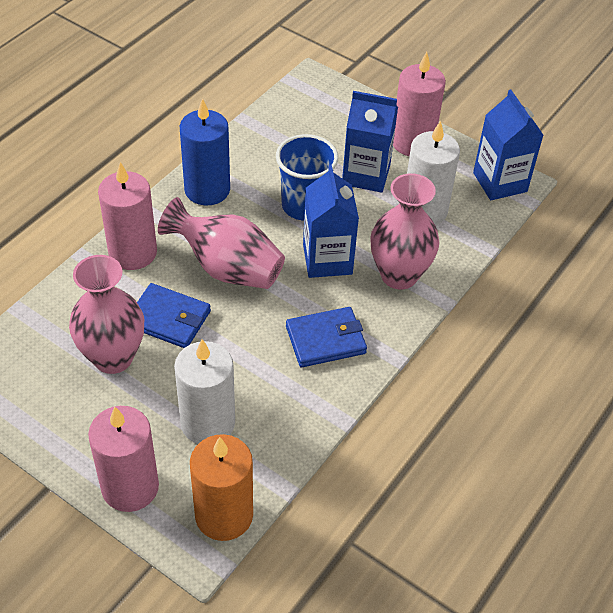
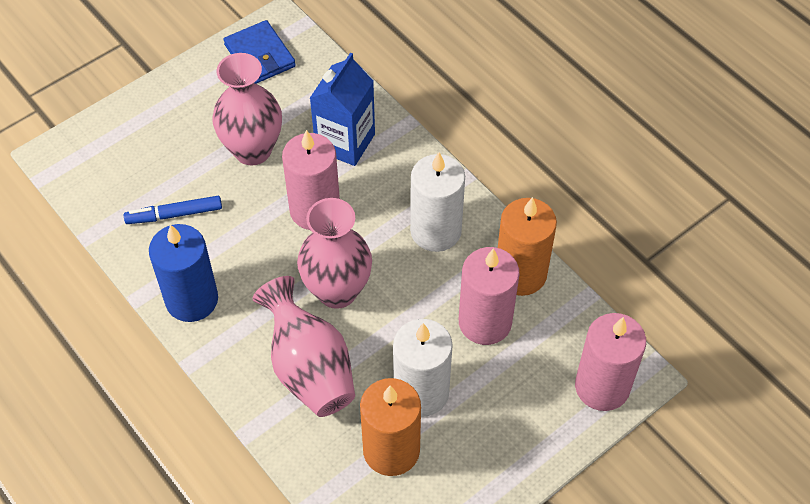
blue carton: 3 -> 1
blue cup: 1 -> 0
blue marker: 0 -> 1
blue wallet: 2 -> 1
orange candle: 1 -> 2

